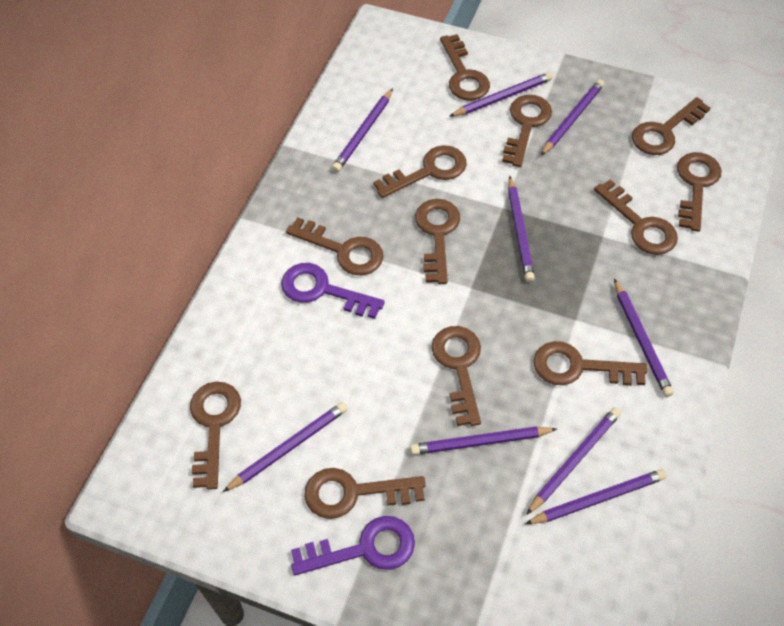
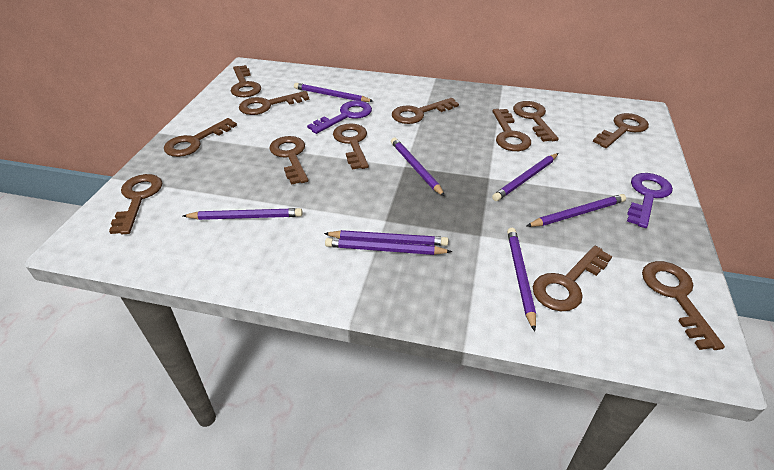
purple pencil: 9 -> 8

